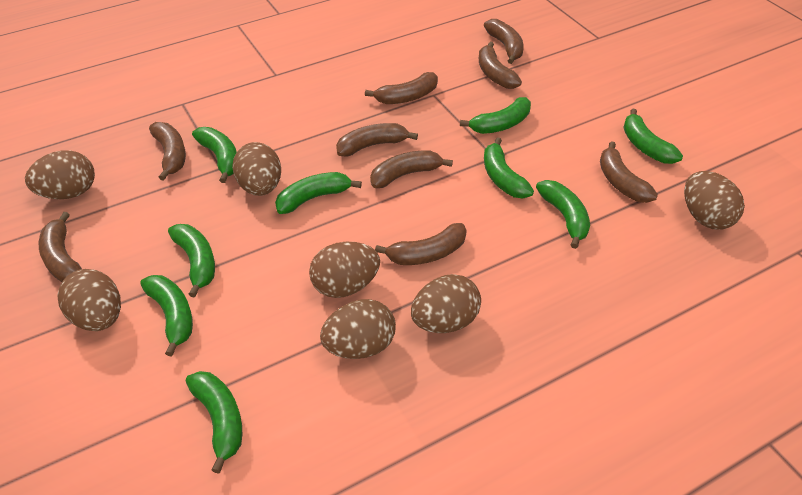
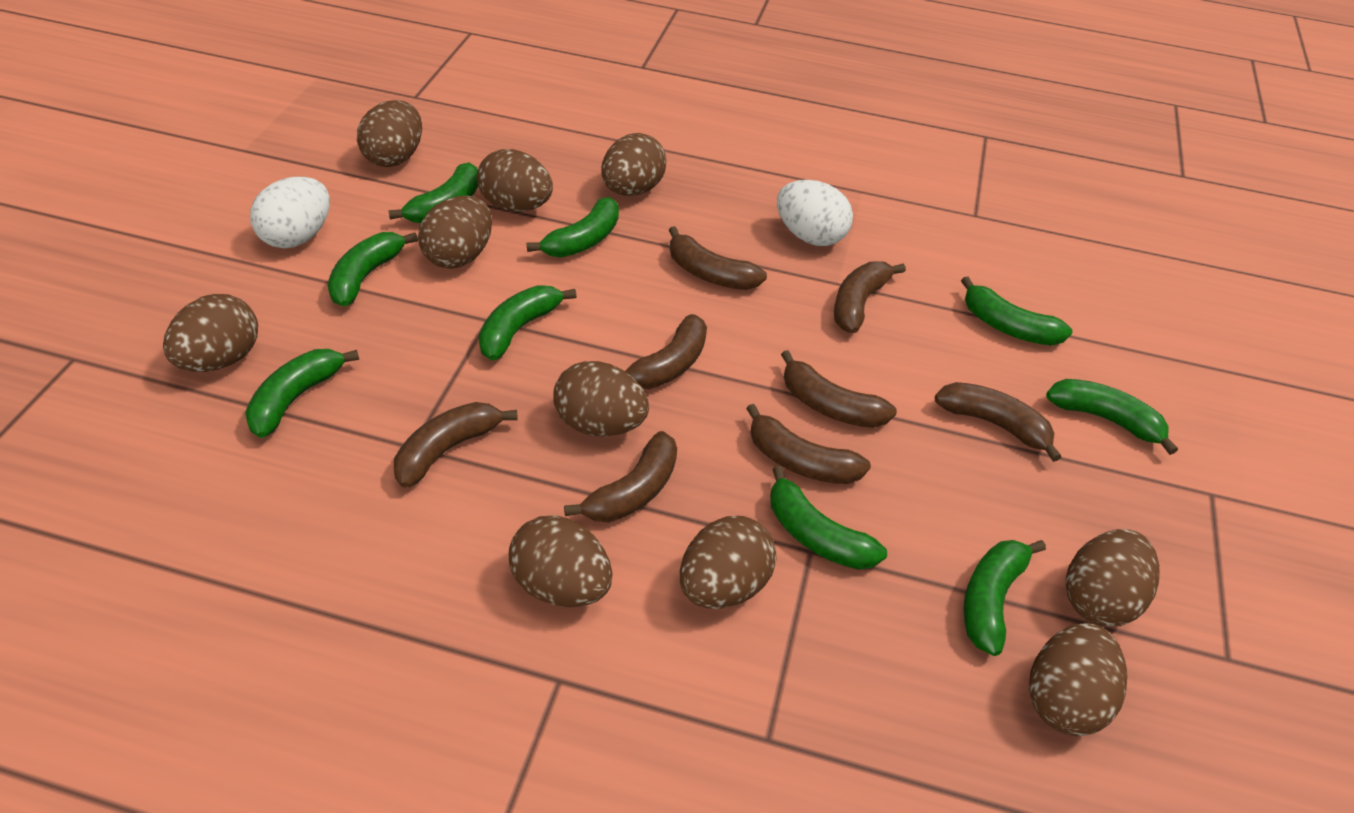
brown banana: 9 -> 8
brown egg: 7 -> 10
white egg: 0 -> 2

